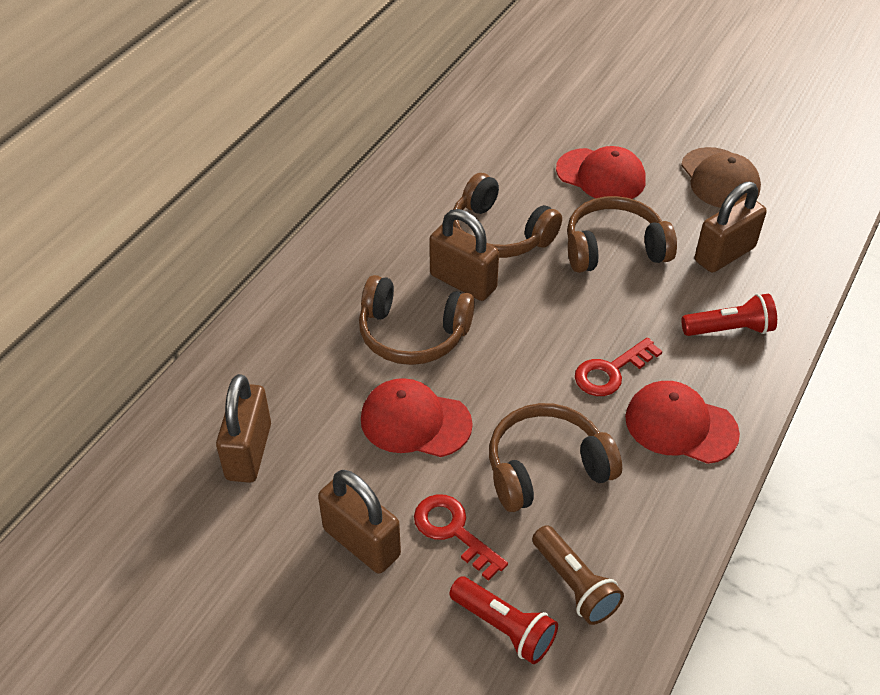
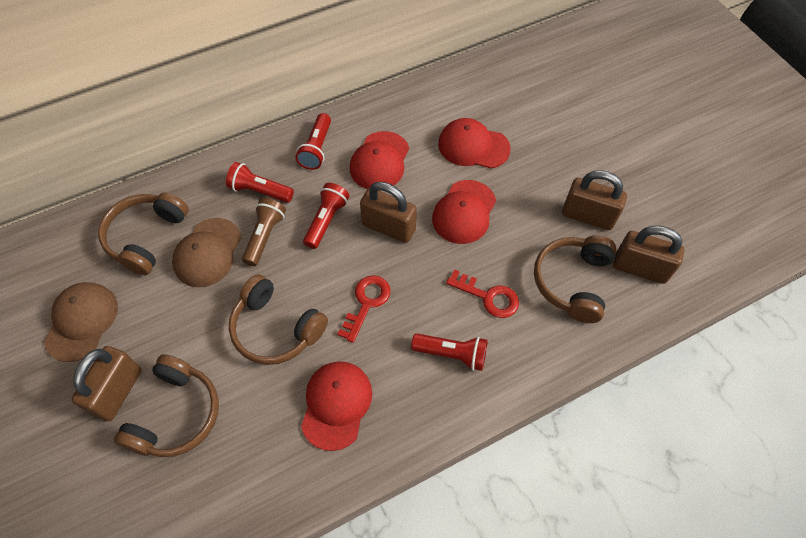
brown cap: 1 -> 2
red cap: 3 -> 4
red flashlight: 2 -> 4

